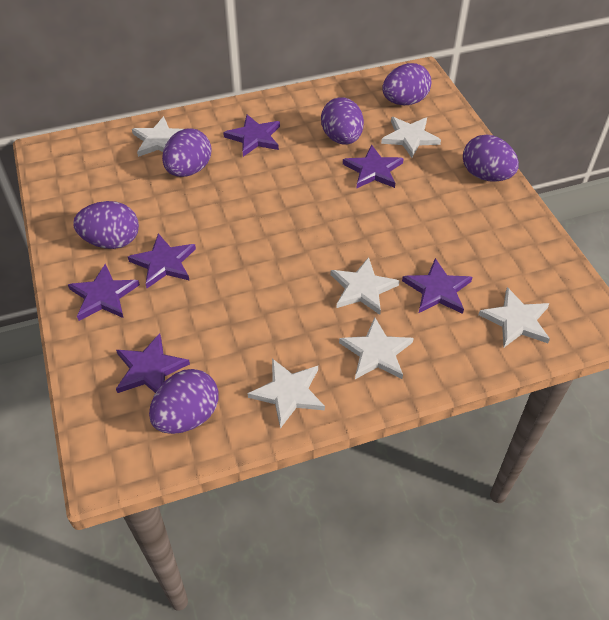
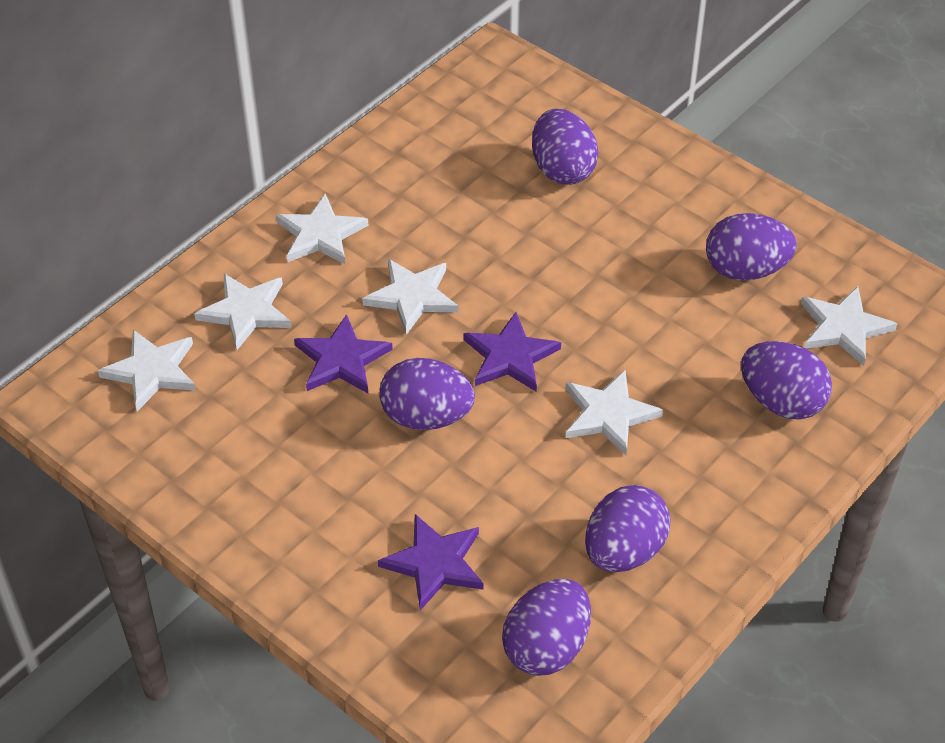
purple star: 6 -> 3

